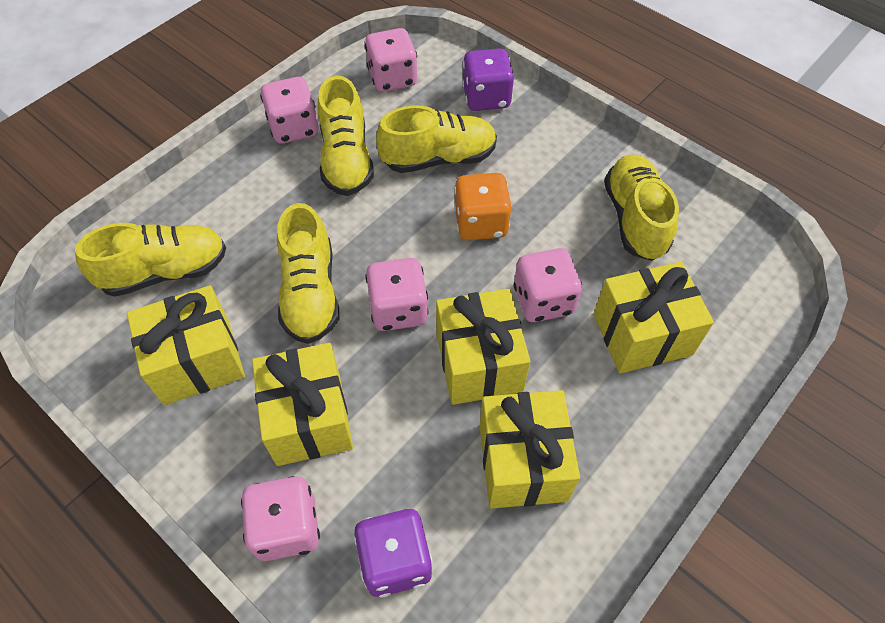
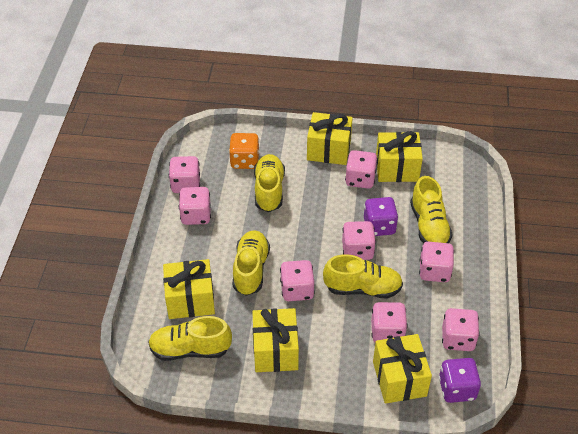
pink dice: 5 -> 8

